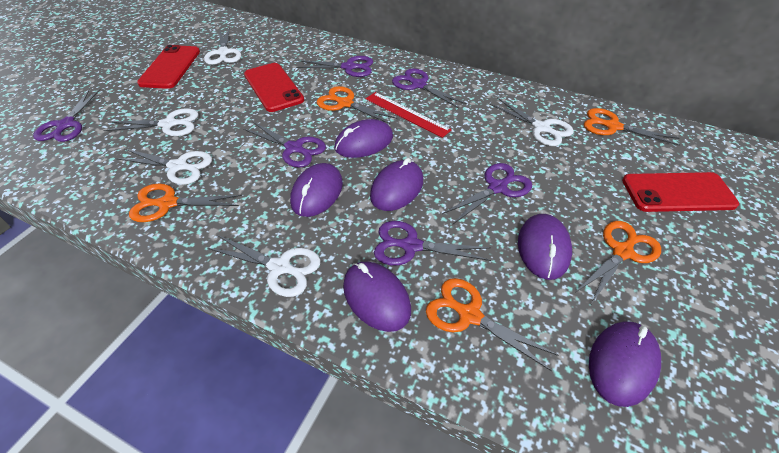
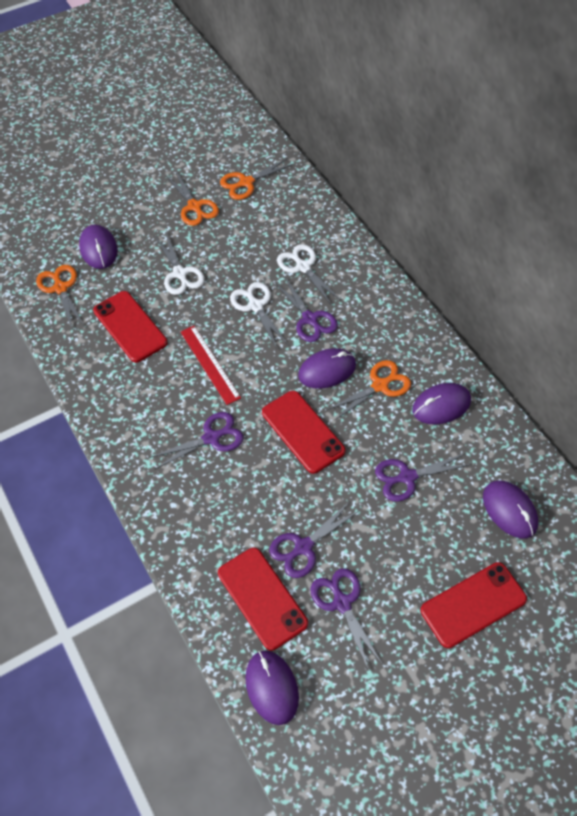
orange scissors: 5 -> 4
purple mouse: 6 -> 5
purple scissors: 6 -> 5
red phone: 3 -> 4
white scissors: 5 -> 3

